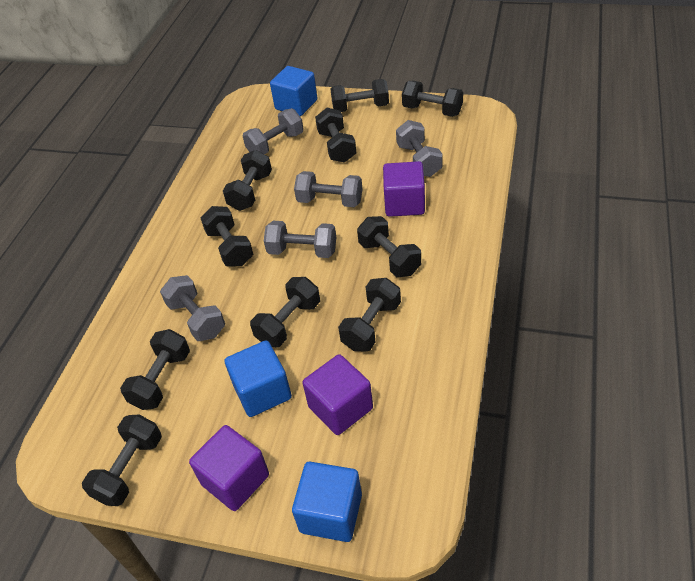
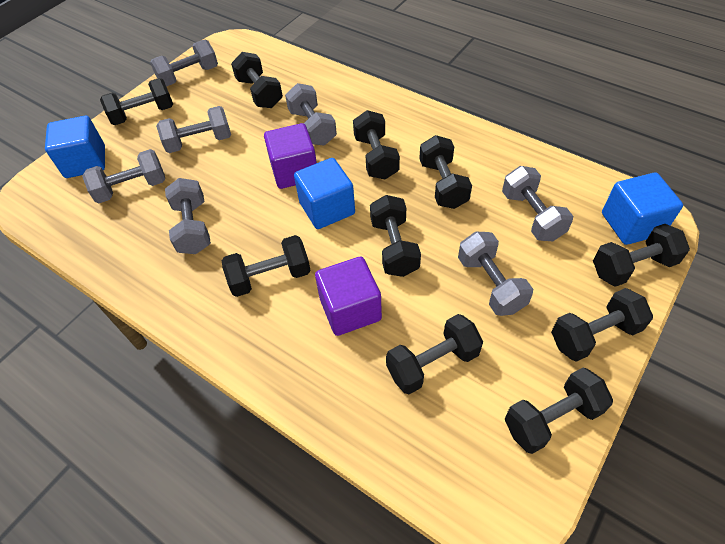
grey dumbbell: 5 -> 7
purple cube: 3 -> 2

